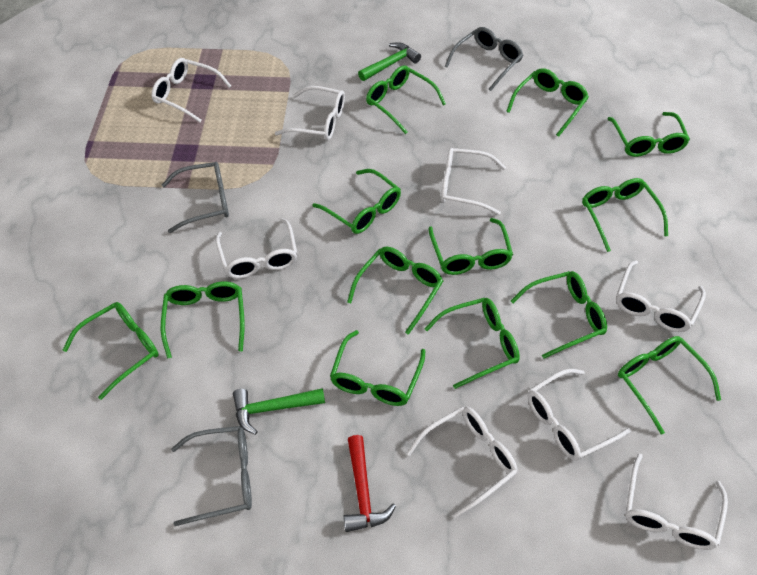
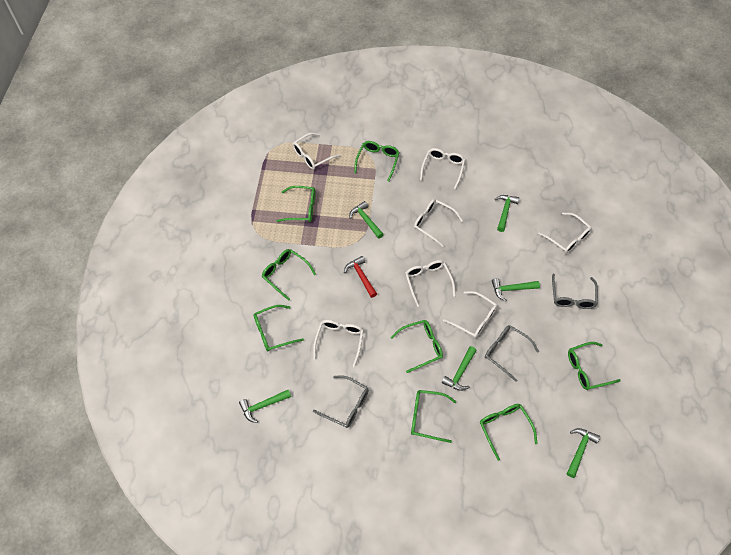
green glasses: 13 -> 8
green hammer: 2 -> 6
white glasses: 8 -> 7

